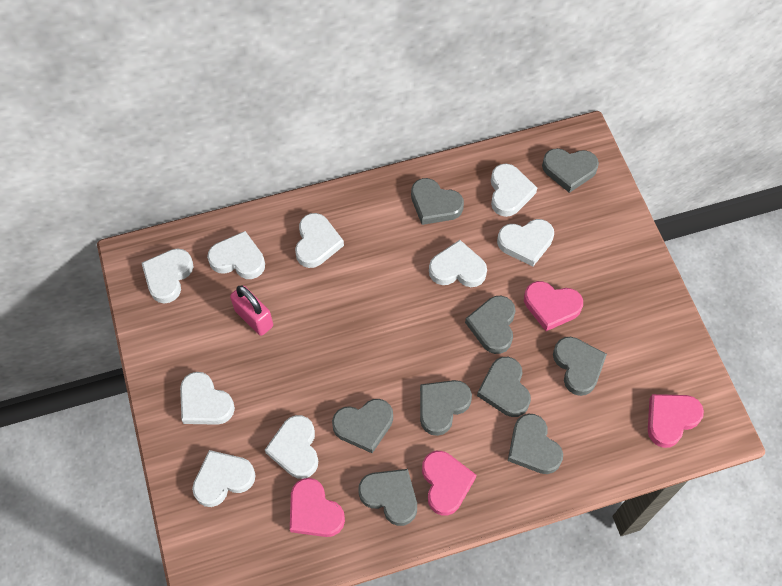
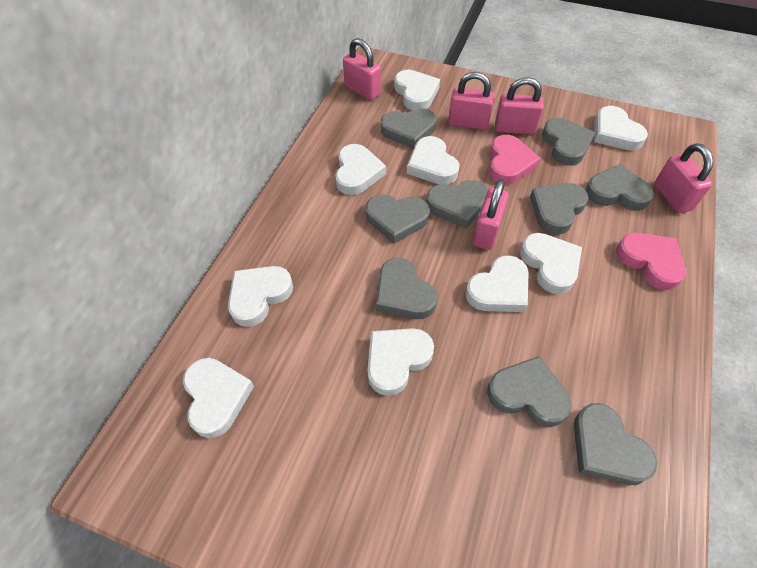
pink heart: 4 -> 2
pink padlock: 1 -> 5

